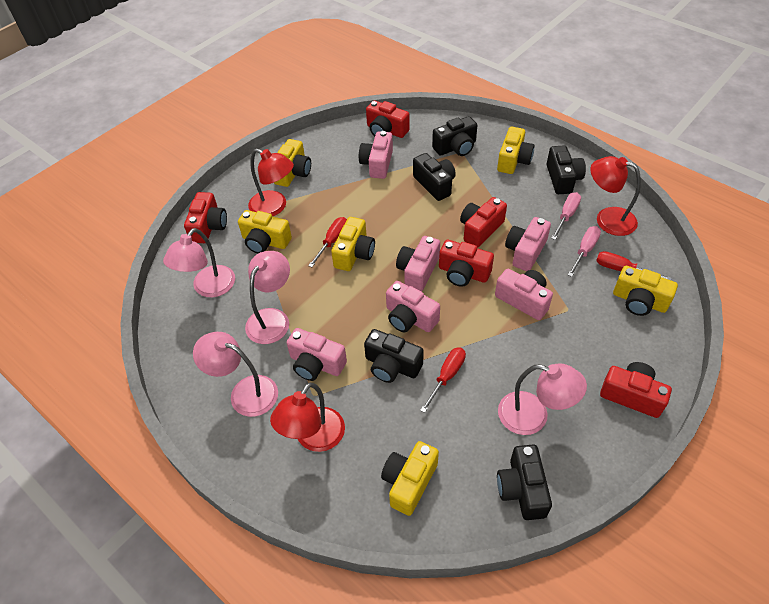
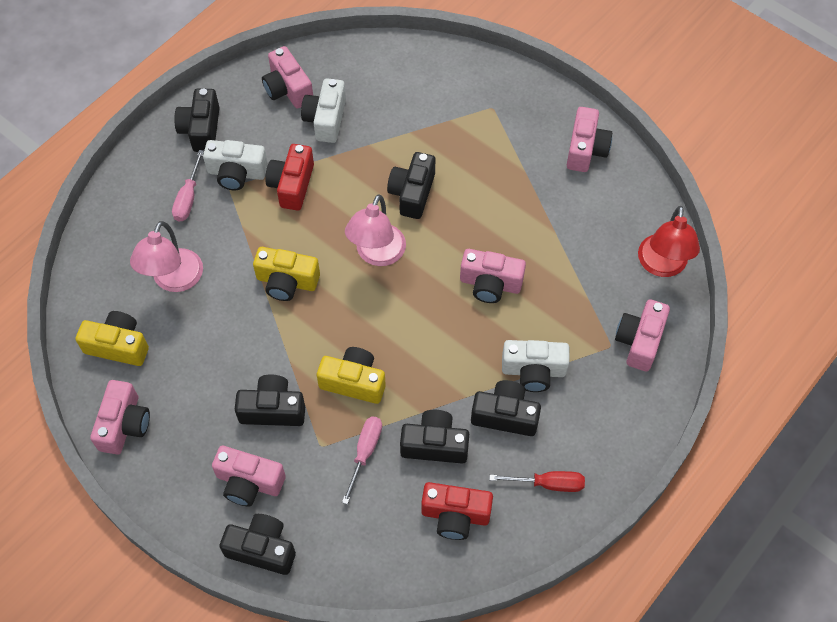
black camera: 5 -> 6
pink lamp: 4 -> 2
red camera: 5 -> 2
red lamp: 3 -> 1
red screwdriver: 3 -> 1
white camera: 0 -> 3
yellow camera: 6 -> 3

